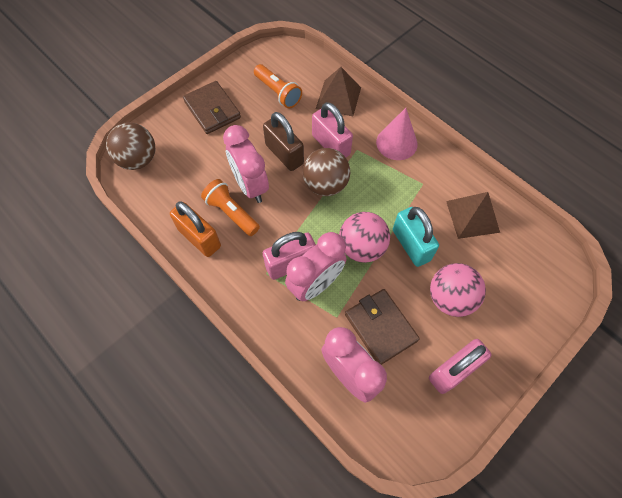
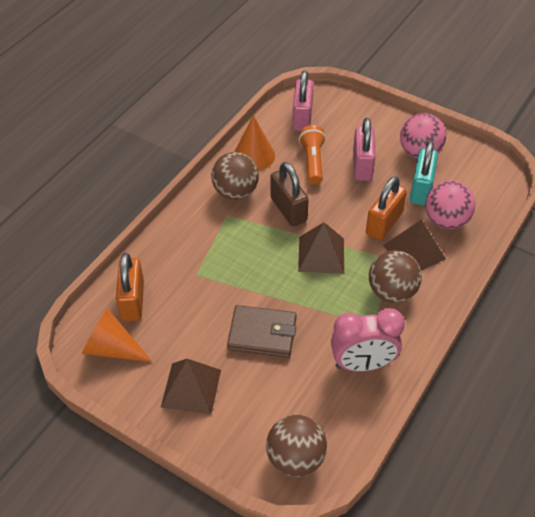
brown ball: 2 -> 3
brown pyramid: 2 -> 3
brown wallet: 2 -> 1
orange cone: 0 -> 2
orange flashlight: 2 -> 1
orange padlock: 1 -> 2
pink clock: 3 -> 1
pink cone: 1 -> 0
pink padlock: 3 -> 2

